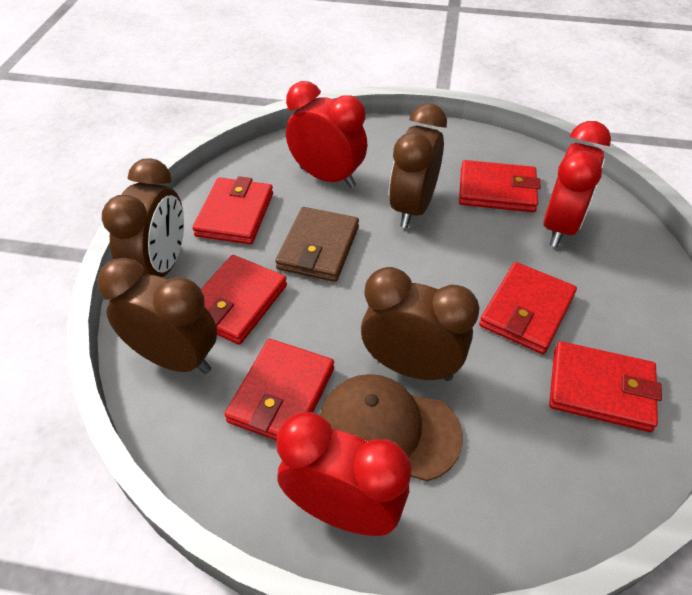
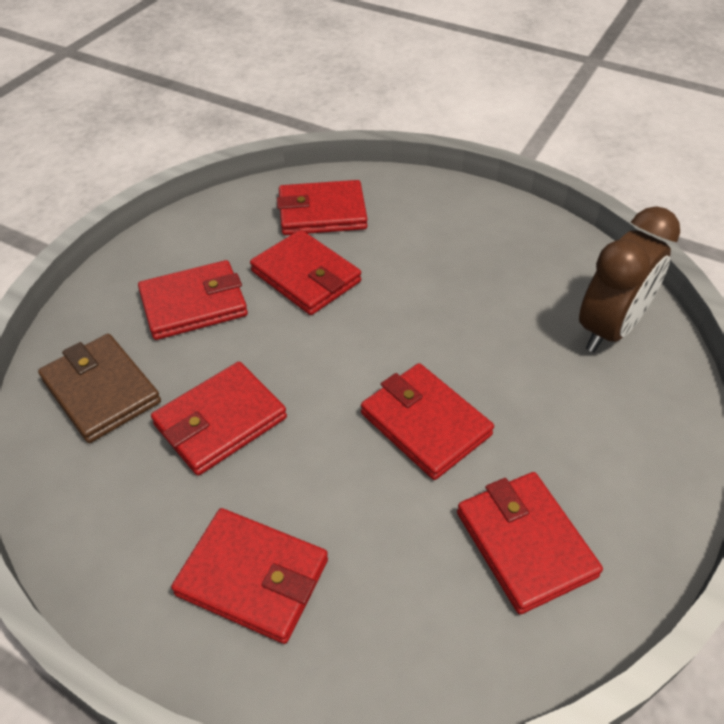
brown cap: 1 -> 0
brown clock: 4 -> 1
red clock: 3 -> 0
red wallet: 6 -> 7

